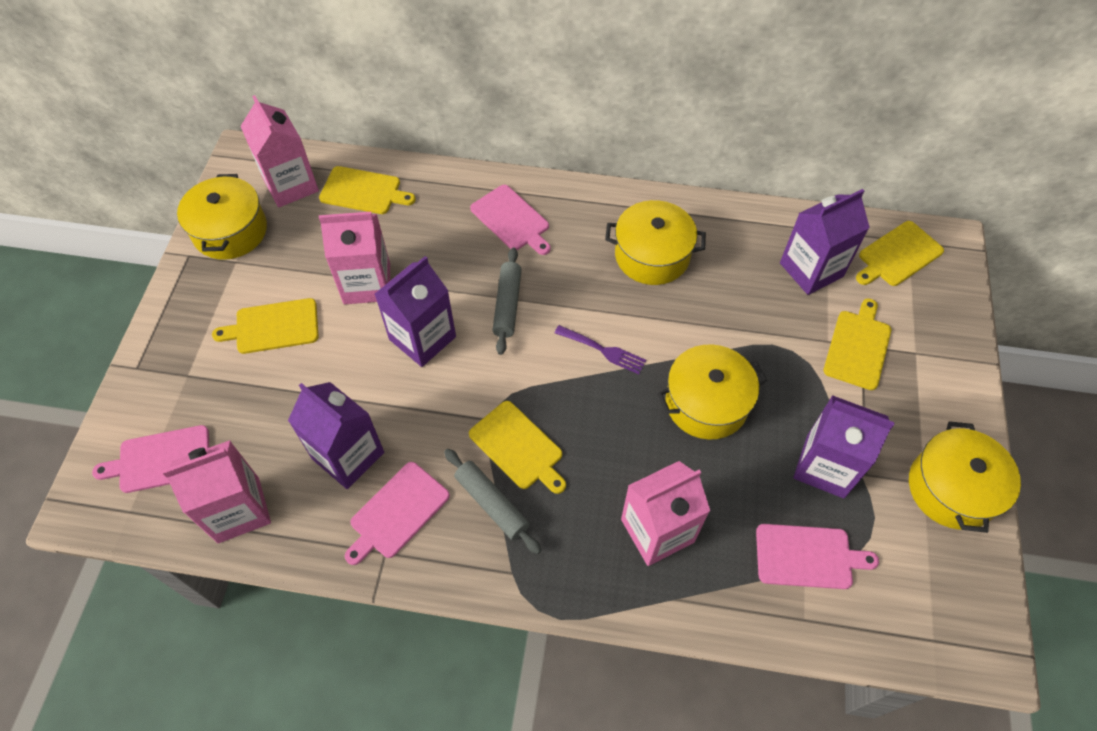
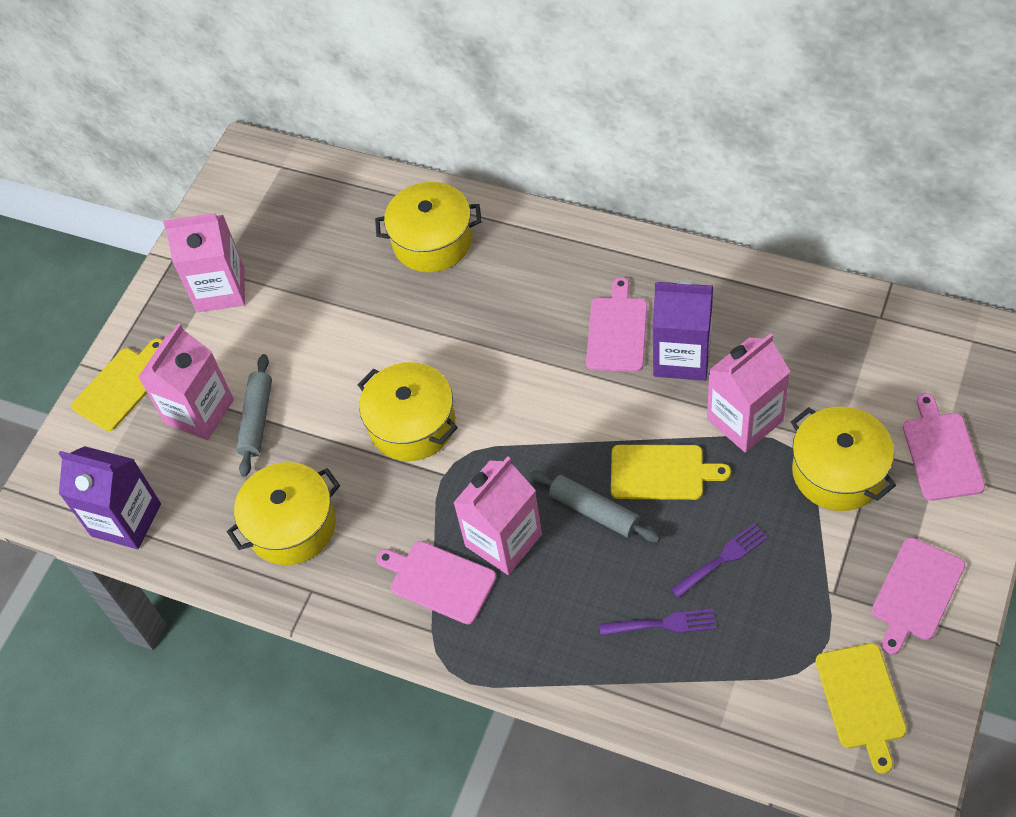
purple carton: 4 -> 2
purple fork: 1 -> 2
yellow cutting board: 5 -> 3

